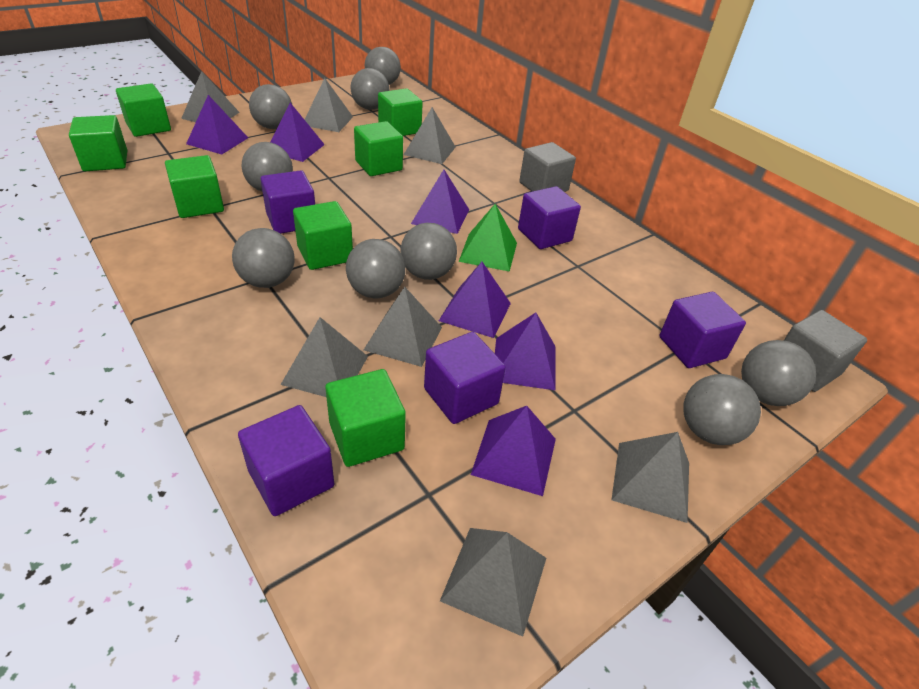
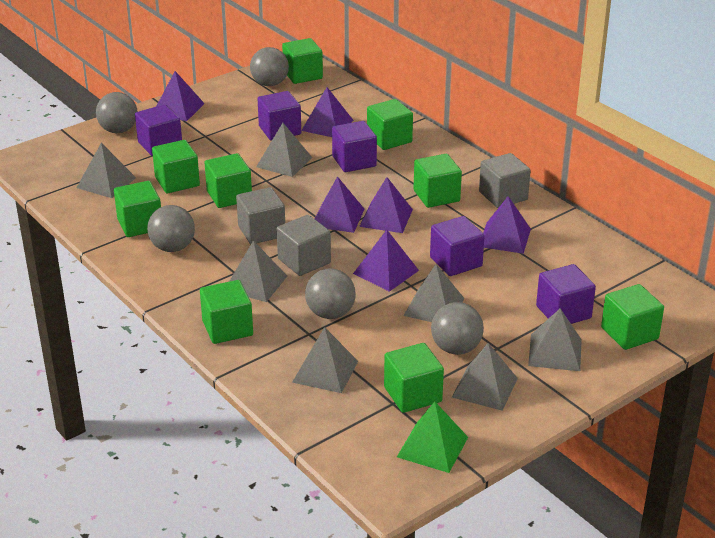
green cube: 7 -> 9
grey ball: 9 -> 5
grey cube: 2 -> 3

